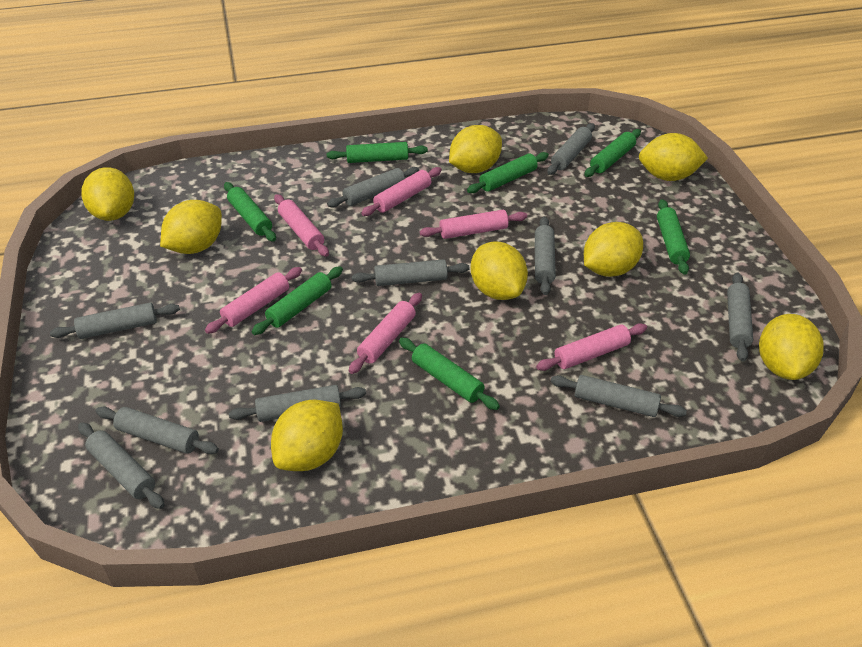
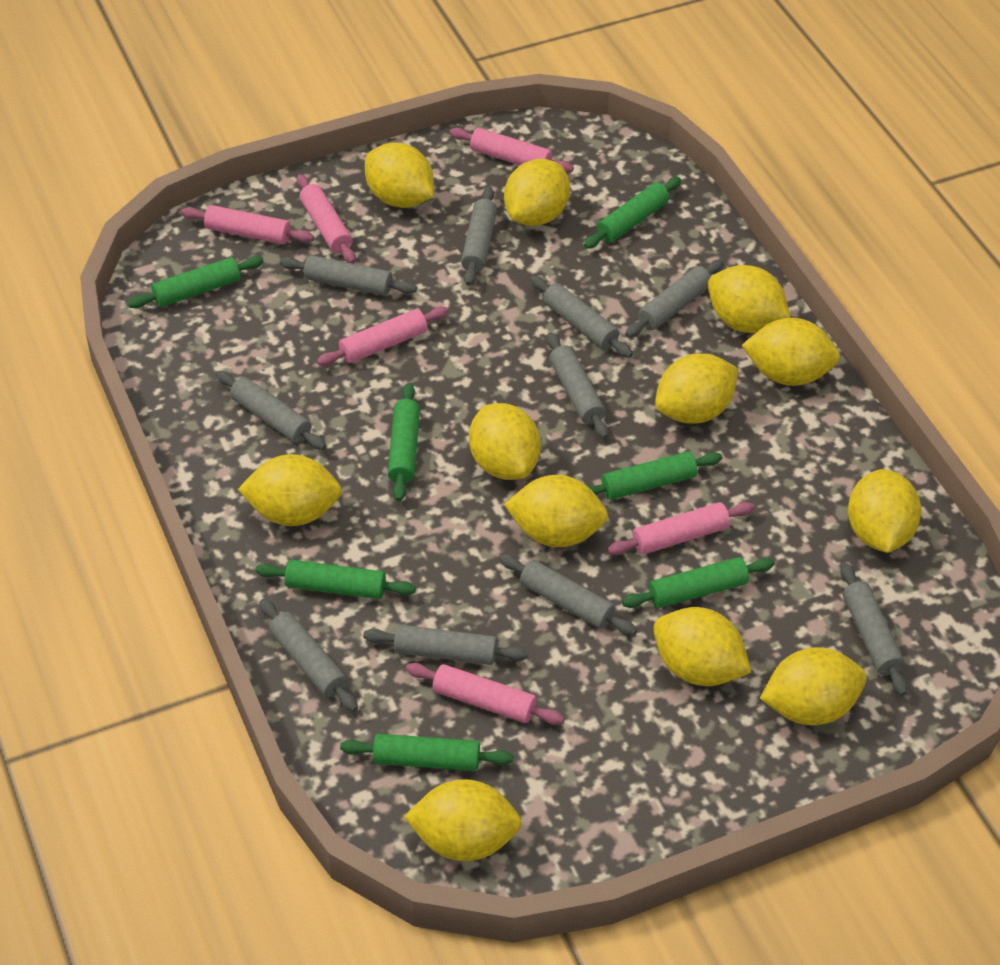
yellow lemon: 8 -> 12

